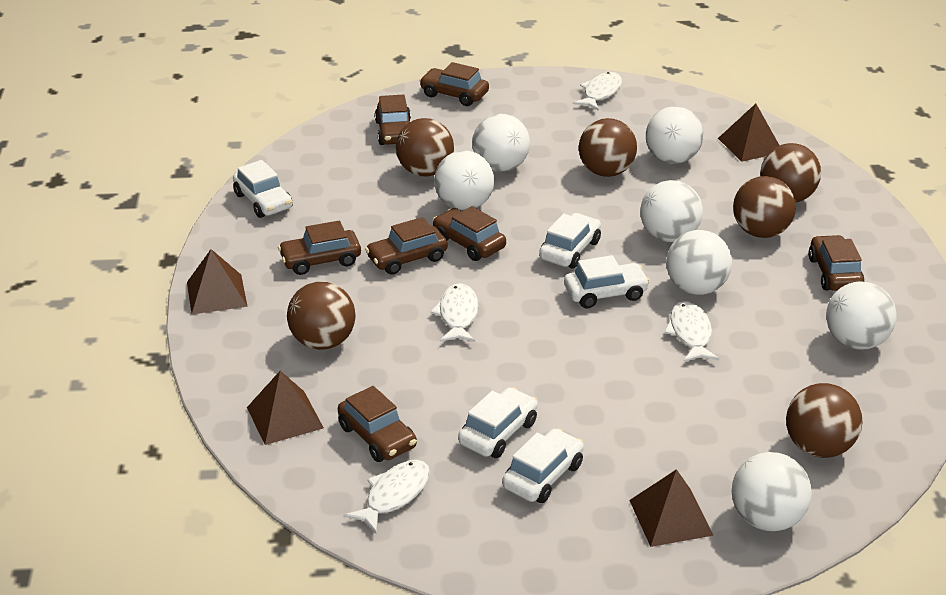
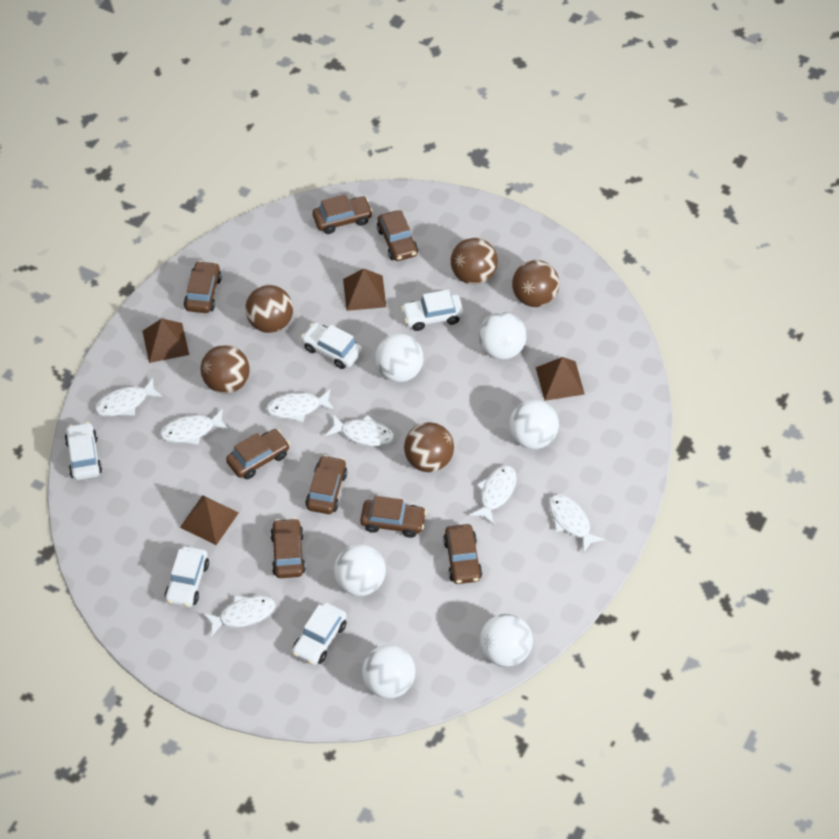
brown ball: 6 -> 5
brown car: 7 -> 8
white ball: 7 -> 6
white fish: 4 -> 7

